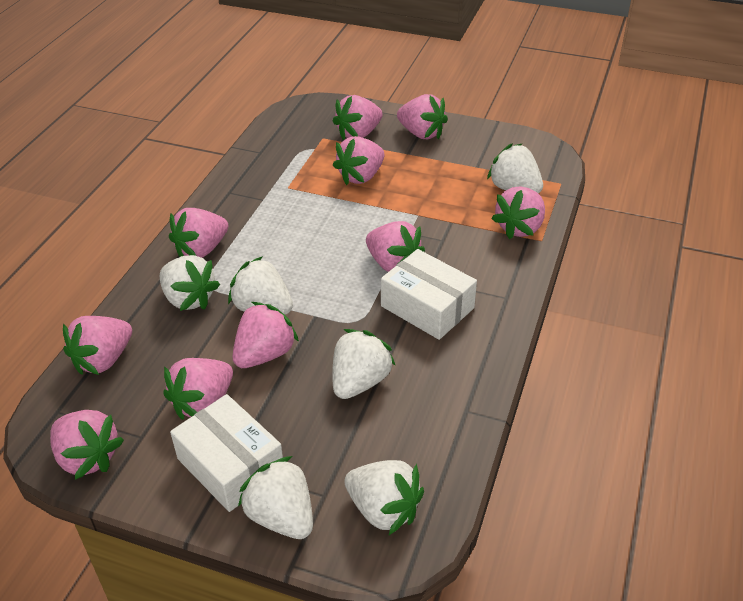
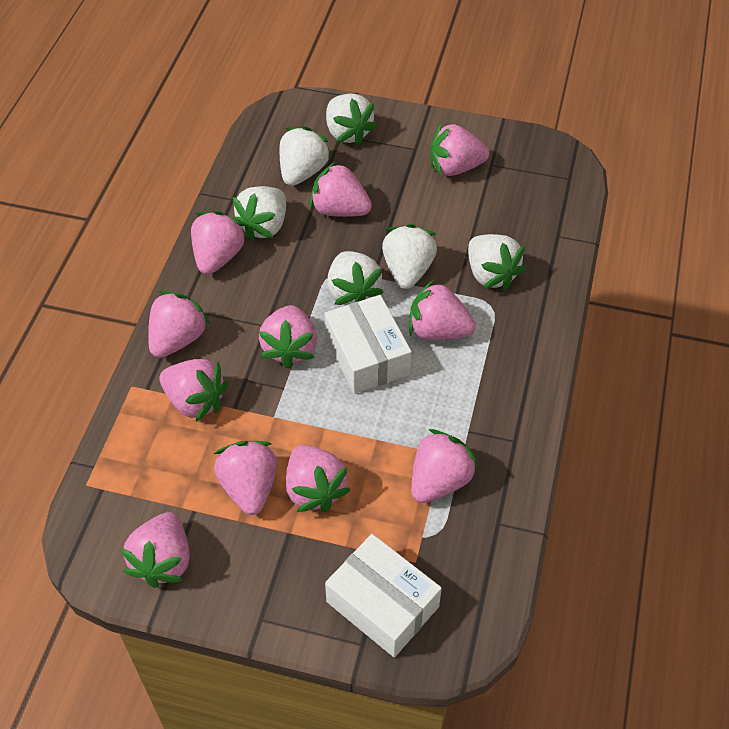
pink strawberry: 10 -> 11

